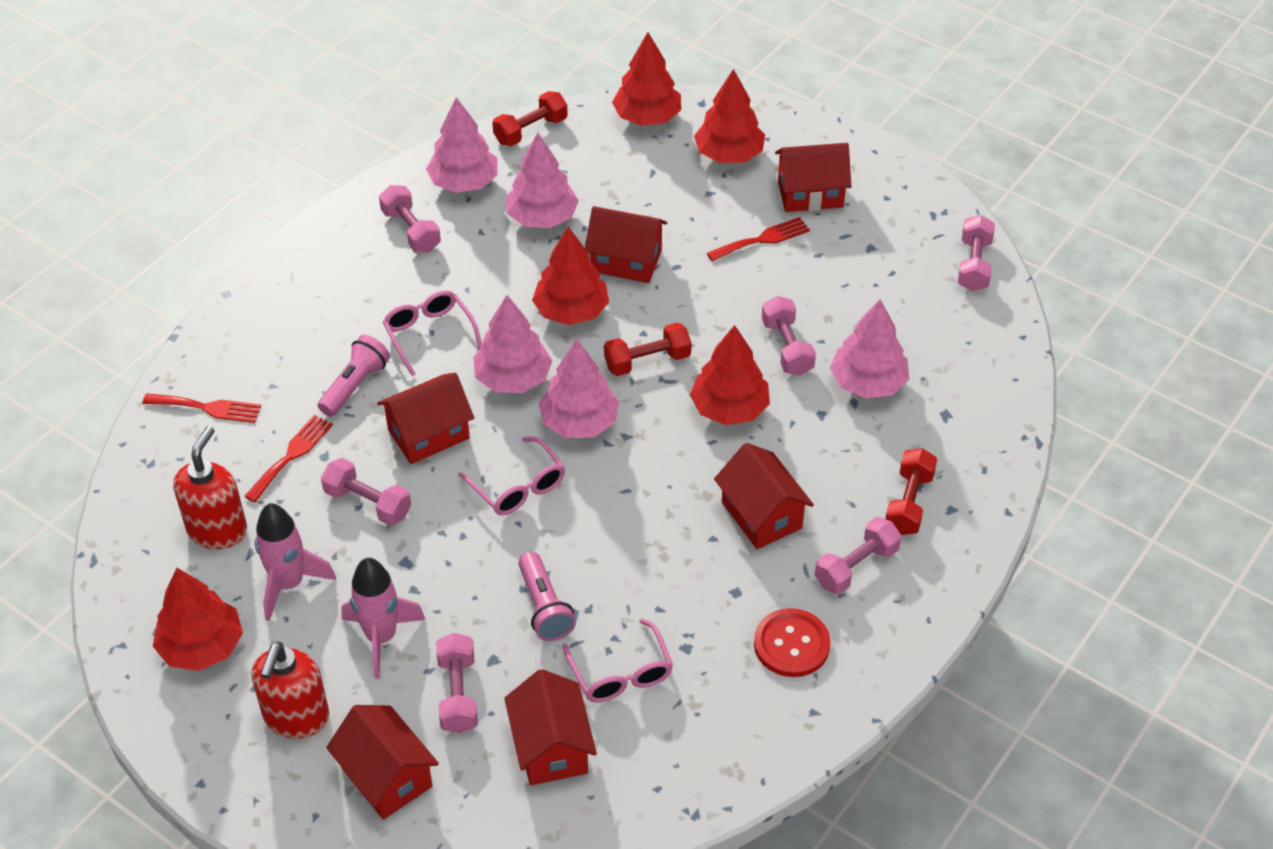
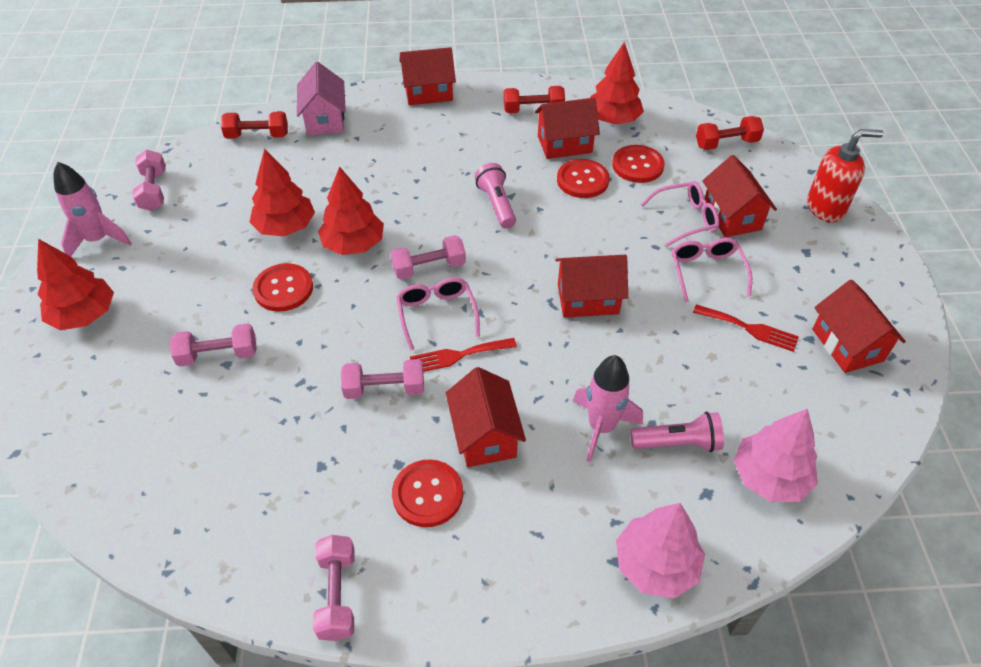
pink dumbbell: 6 -> 5
pink house: 0 -> 1
pink tree: 5 -> 2
red button: 1 -> 4
red fork: 3 -> 2
red soap dispenser: 2 -> 1
red tree: 5 -> 4

